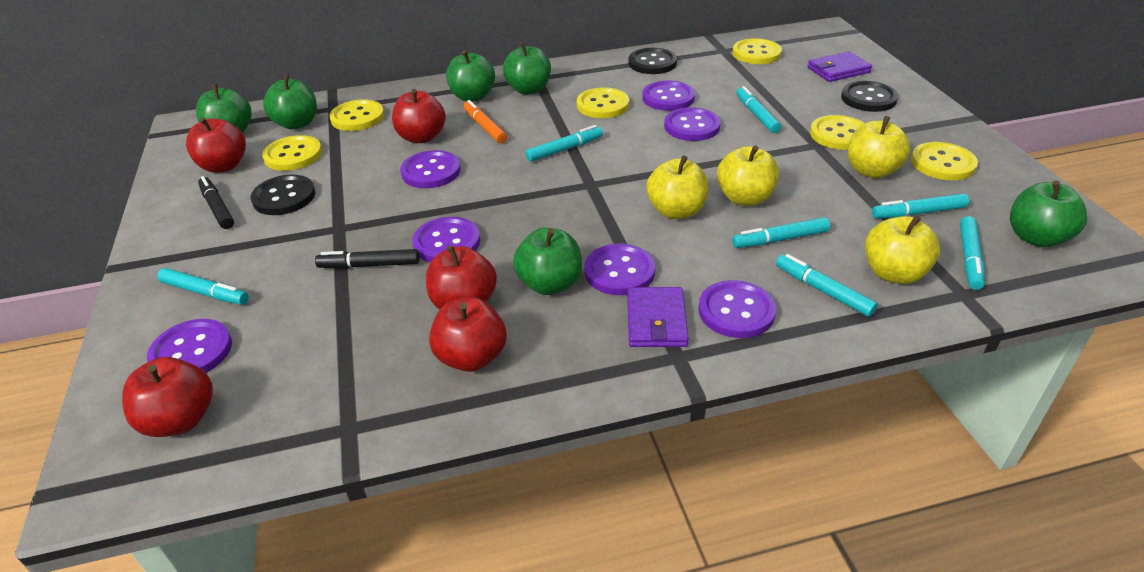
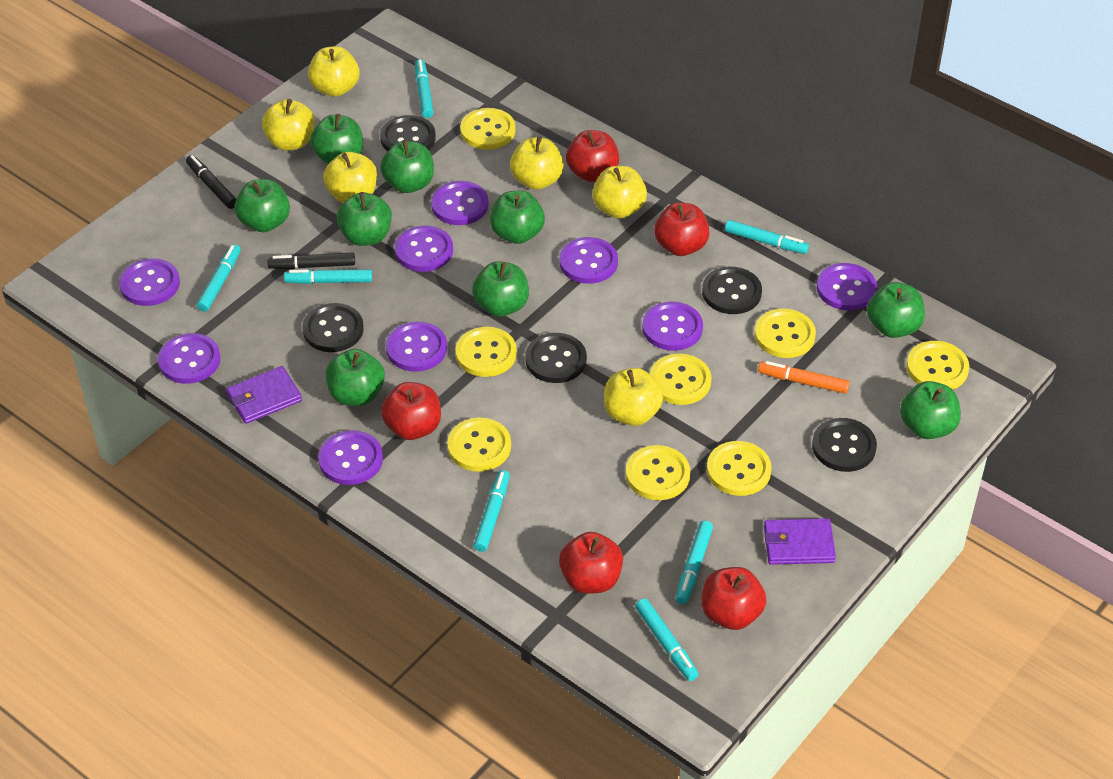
black button: 3 -> 5
green apple: 6 -> 9
purple button: 7 -> 9
yellow apple: 4 -> 6
yellow button: 6 -> 8

